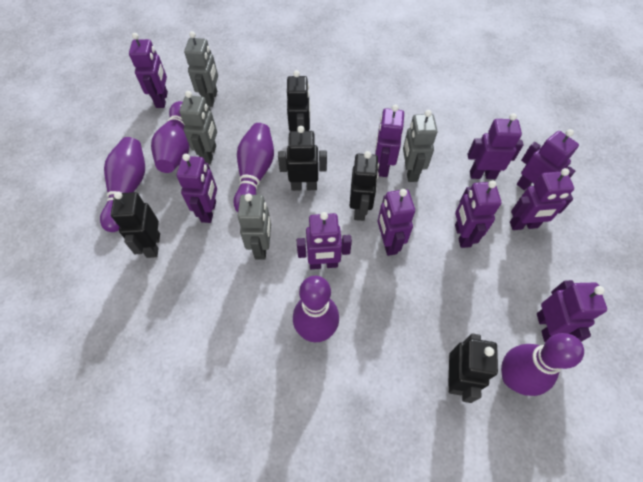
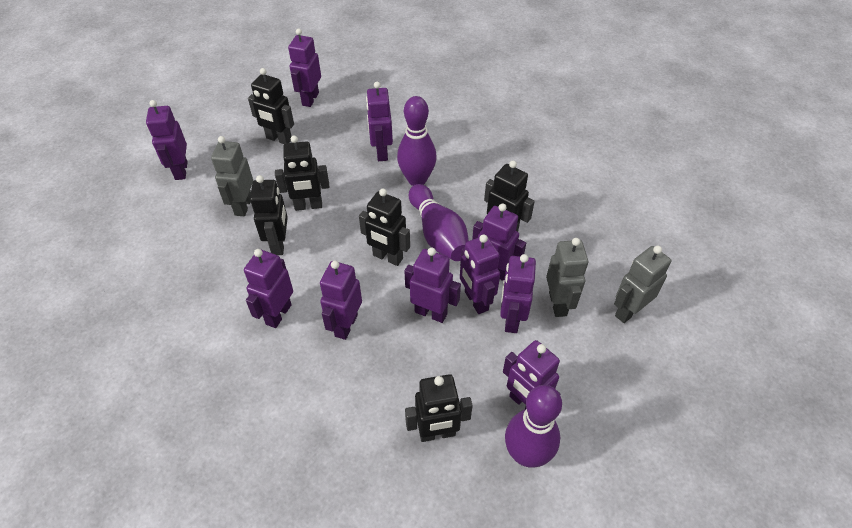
black robot: 5 -> 6
grey robot: 4 -> 3
purple bowling pin: 5 -> 3

